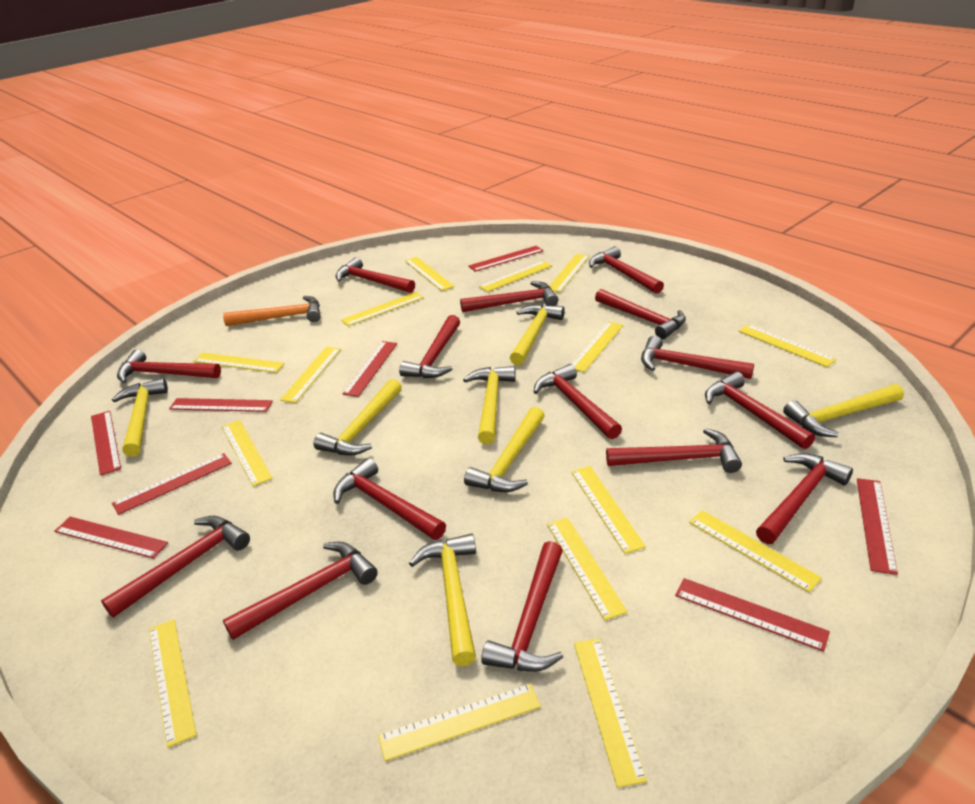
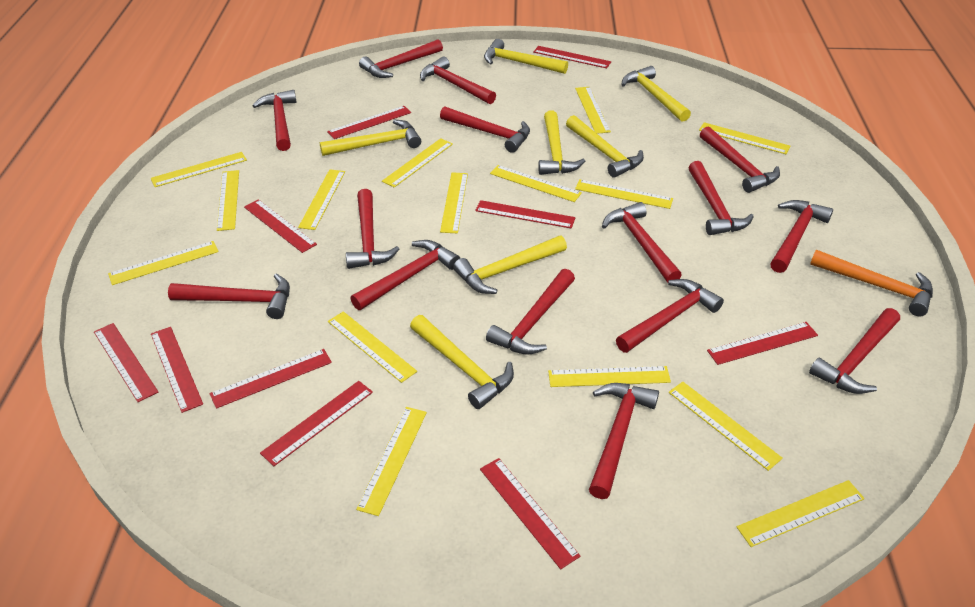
red ruler: 8 -> 10

